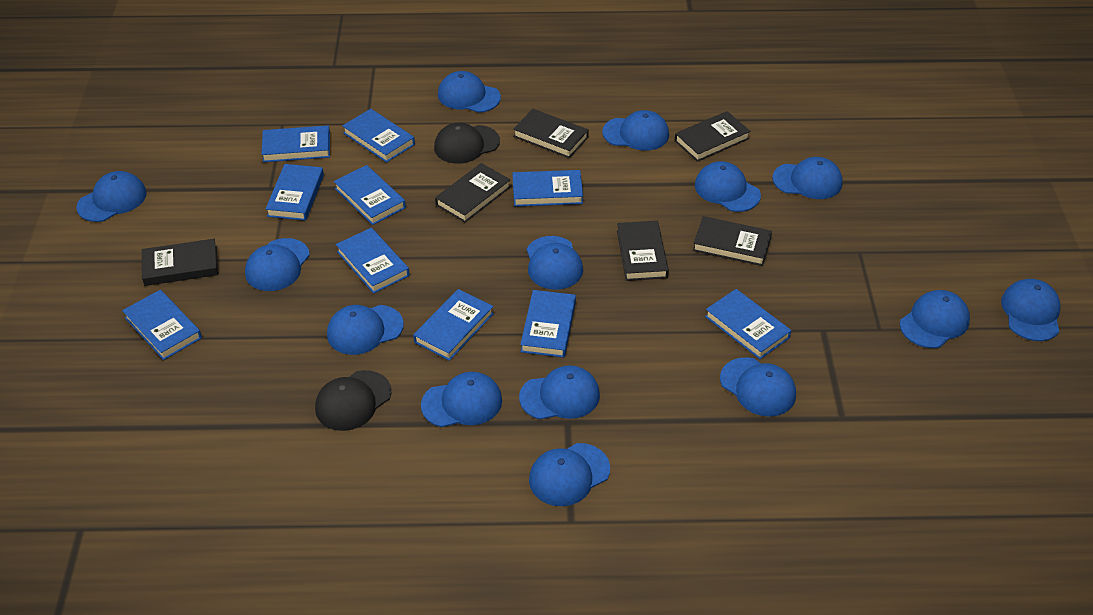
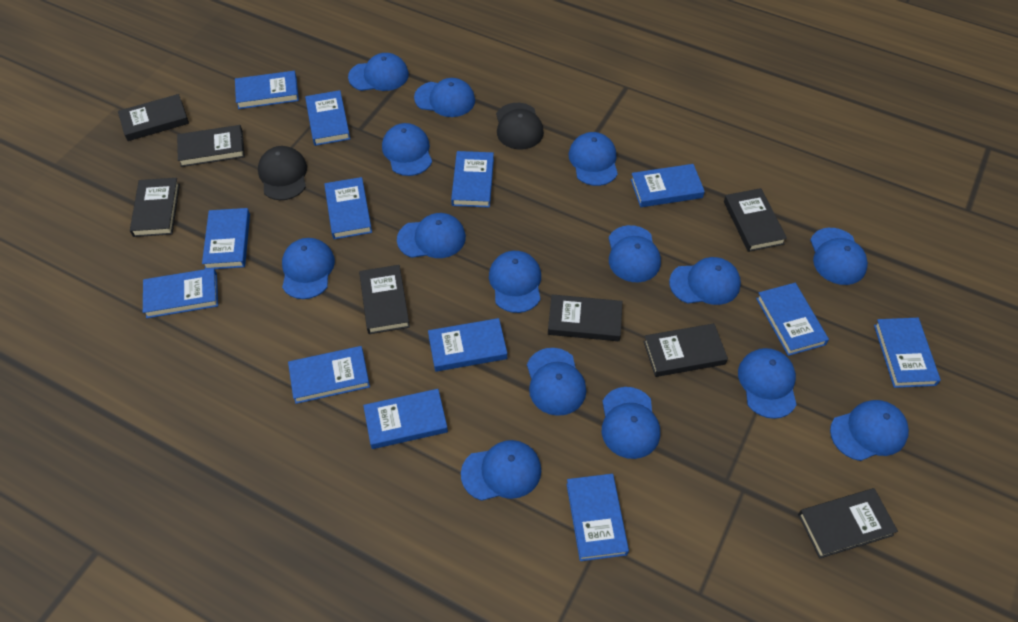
black book: 6 -> 8
blue book: 10 -> 13
blue cap: 14 -> 15

